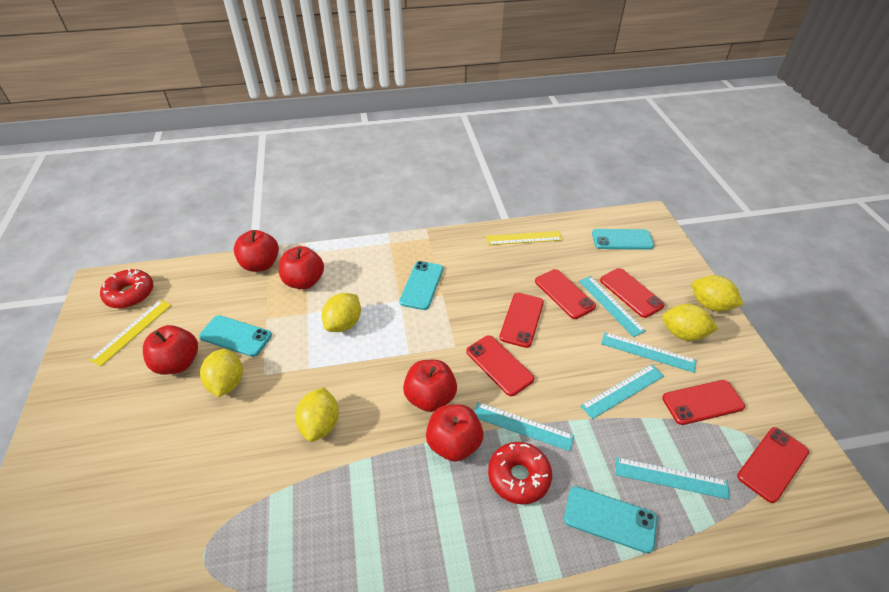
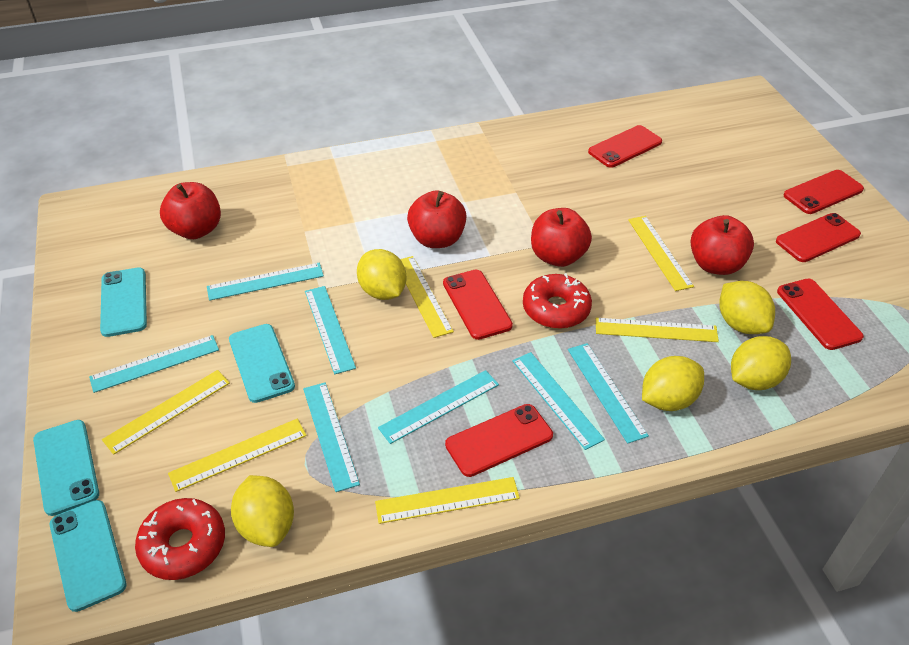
red apple: 5 -> 4
turquoise ruler: 5 -> 7
yellow ruler: 2 -> 6

